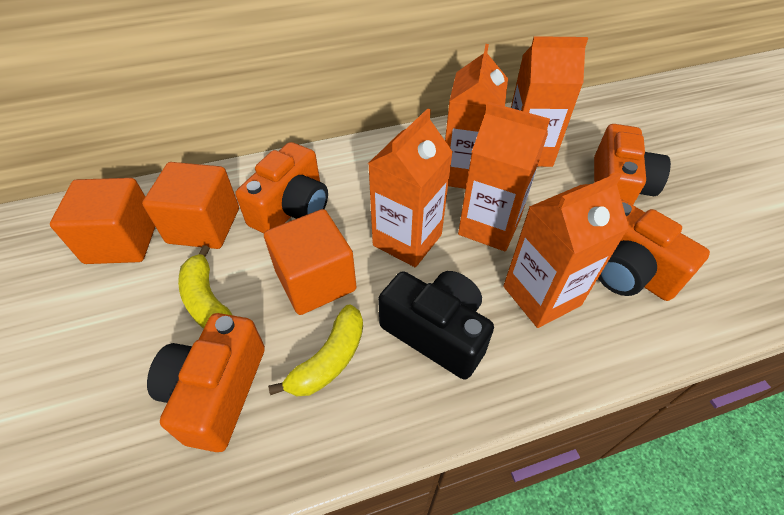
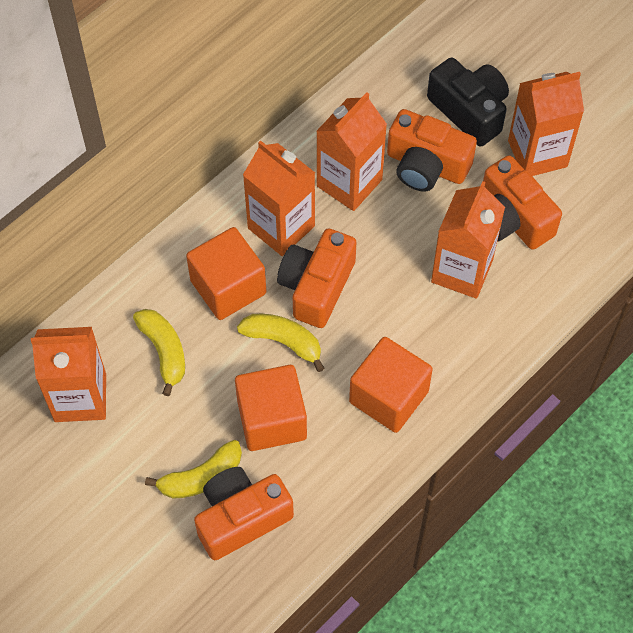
yellow banana: 2 -> 3

